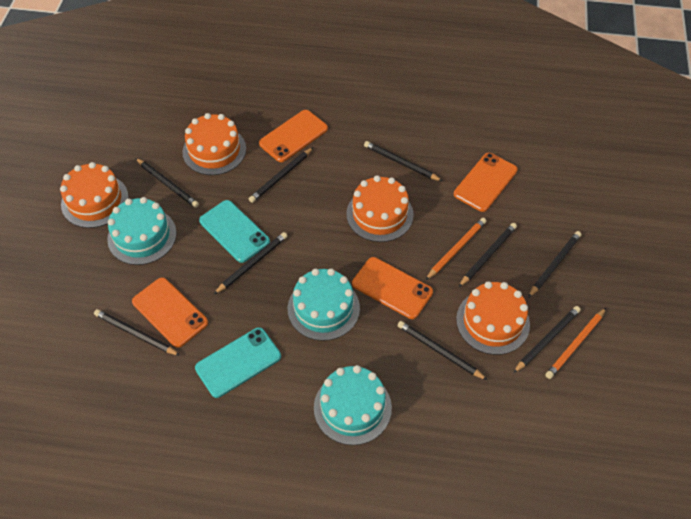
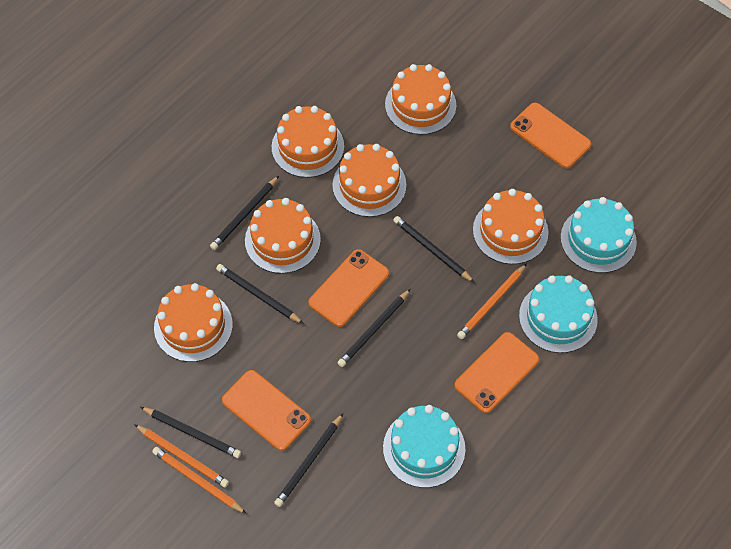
black pencil: 9 -> 6
orange cake: 4 -> 6
orange pencil: 2 -> 3
turquoise phone: 2 -> 0

